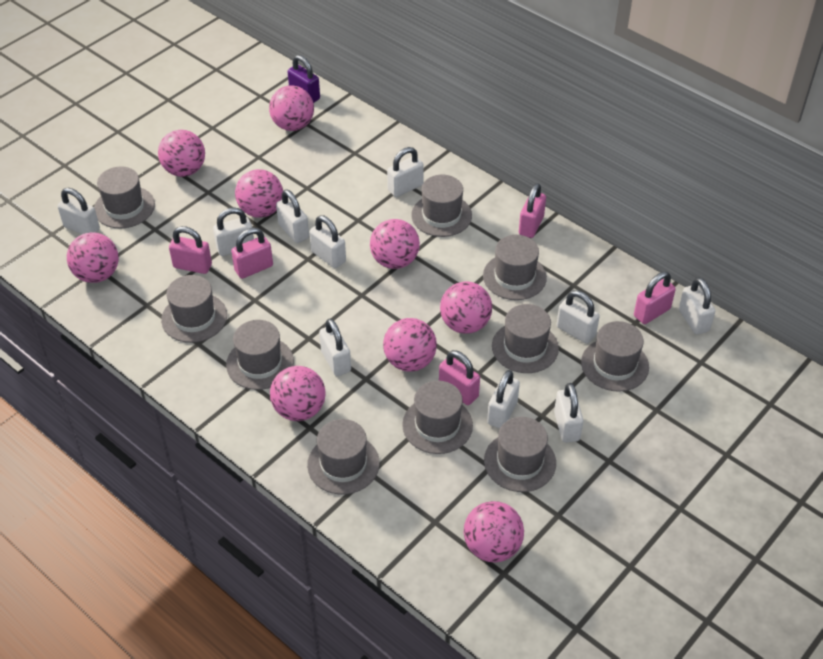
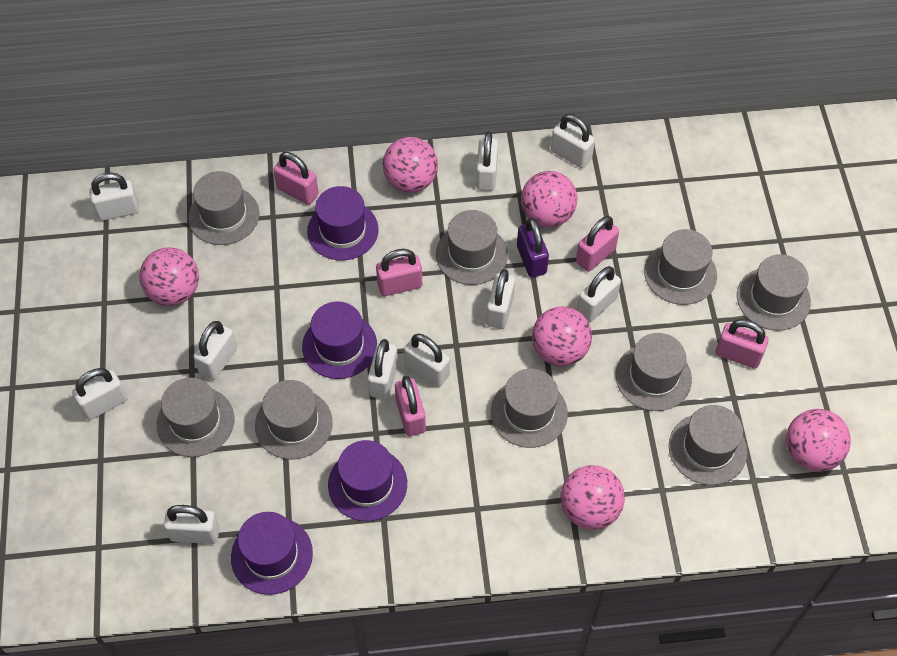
grey hat: 10 -> 9
pink ball: 9 -> 6
purple hat: 0 -> 4

